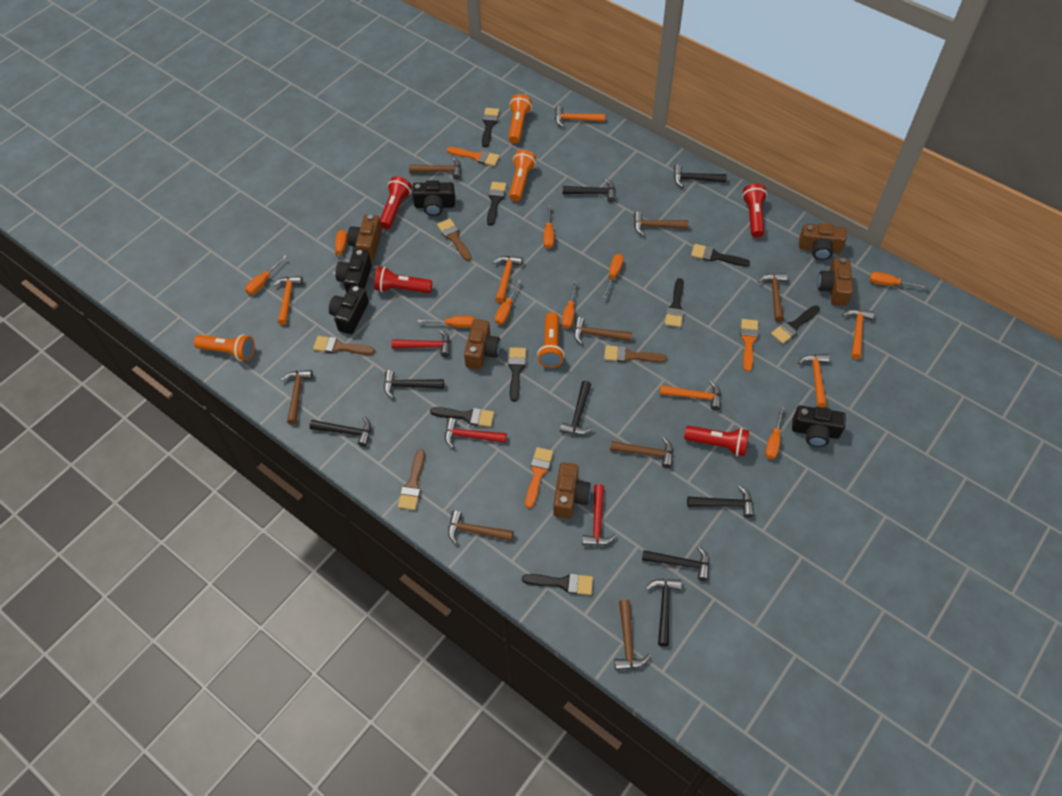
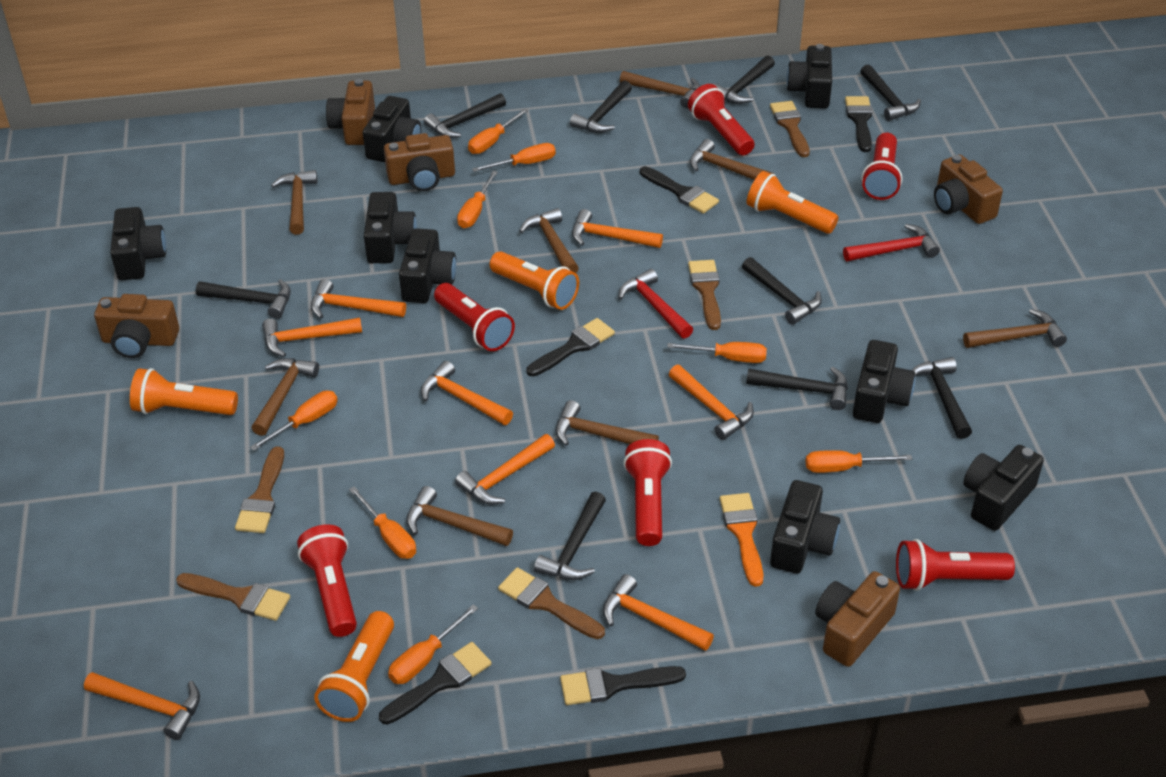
black brush: 8 -> 5
black camera: 4 -> 8
black hammer: 8 -> 9
brown brush: 4 -> 5
orange brush: 3 -> 1
orange hammer: 6 -> 8
orange screwdriver: 9 -> 8
red flashlight: 4 -> 6
red hammer: 3 -> 2

